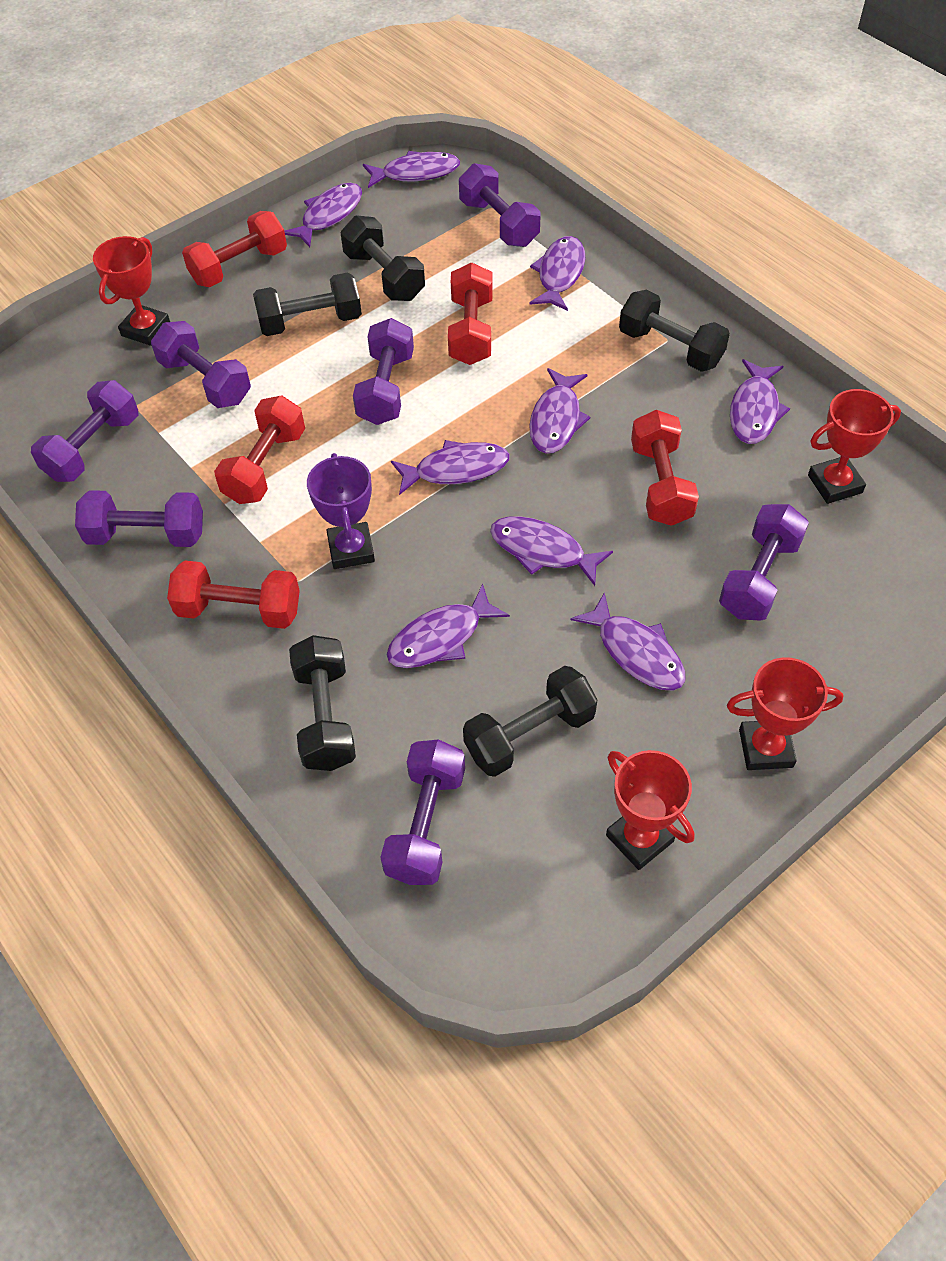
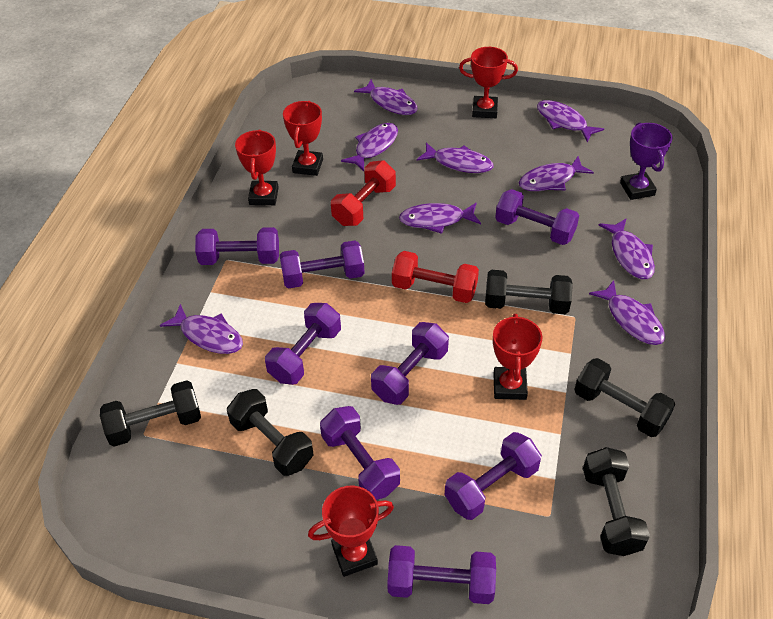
purple dumbbell: 7 -> 8
red dumbbell: 5 -> 2
red trophy: 4 -> 5

